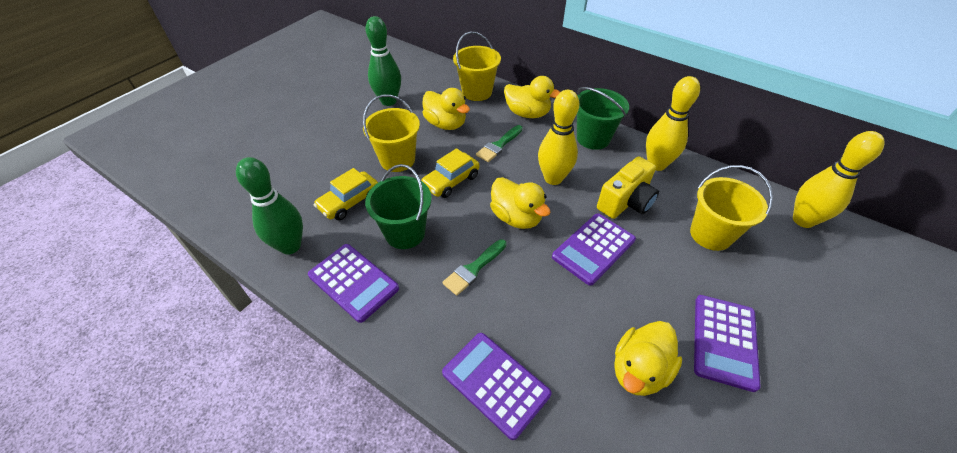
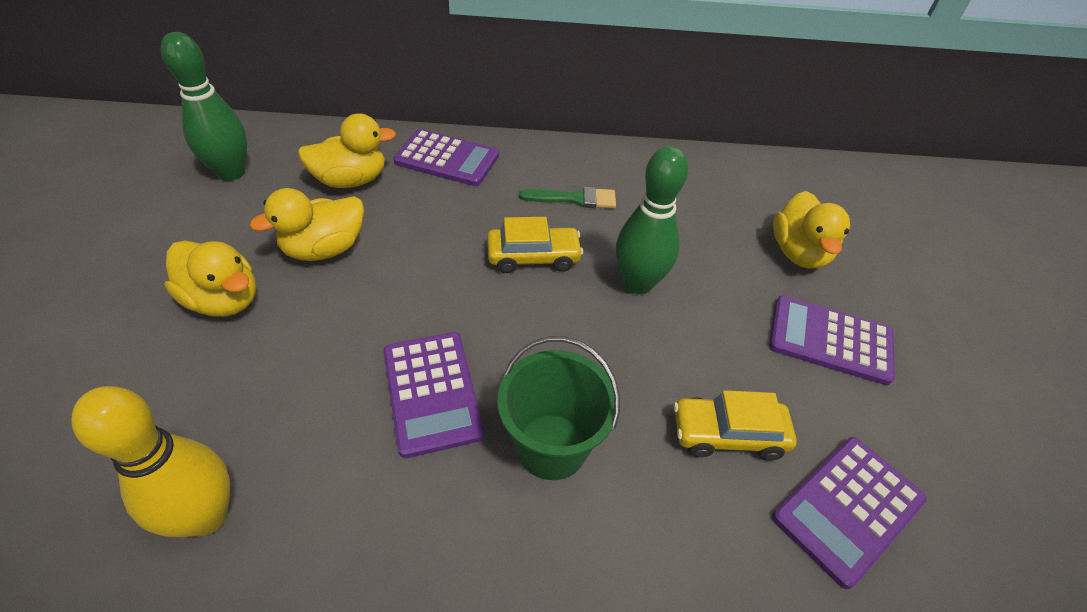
green brush: 2 -> 1
green bucket: 2 -> 1
yellow bowling pin: 3 -> 1
yellow bucket: 3 -> 0
yellow camera: 1 -> 0

